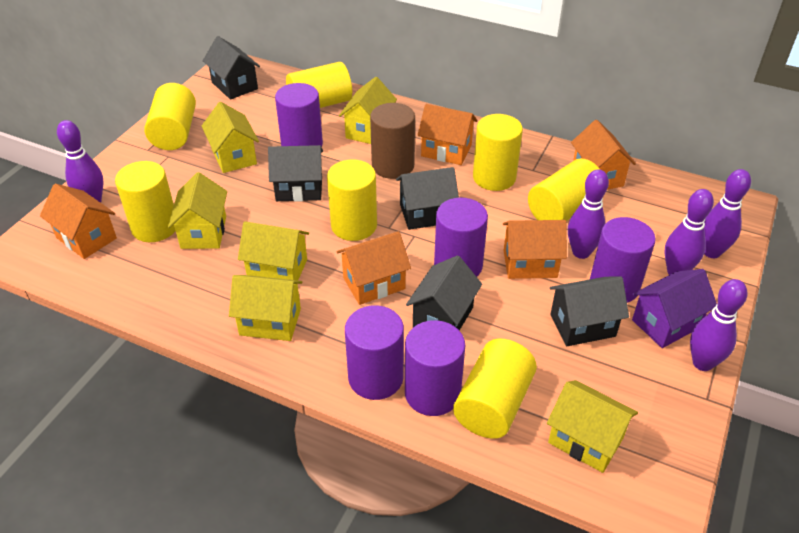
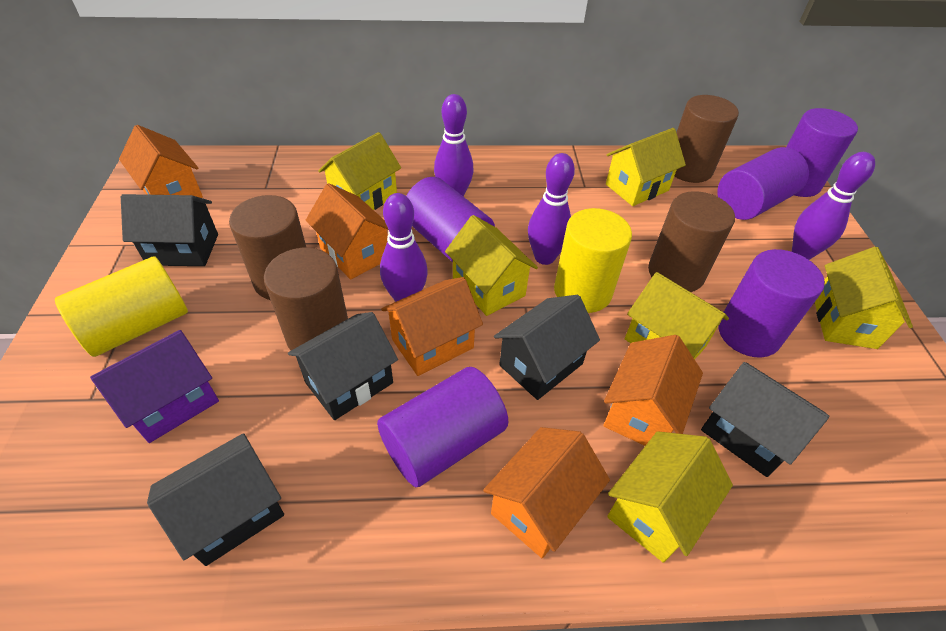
brown cylinder: 1 -> 4
purple bowling pin: 5 -> 4
yellow cylinder: 7 -> 2

